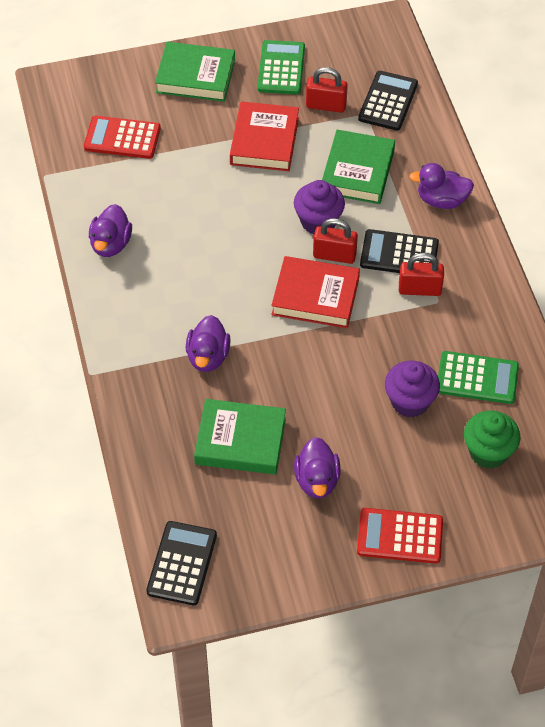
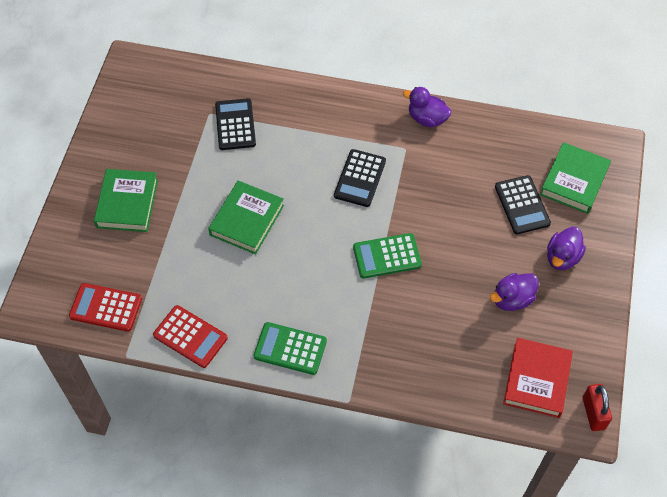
green cupcake: 1 -> 0
purple cupcake: 2 -> 0
purple duck: 4 -> 3
red book: 2 -> 1
red padlock: 3 -> 1

